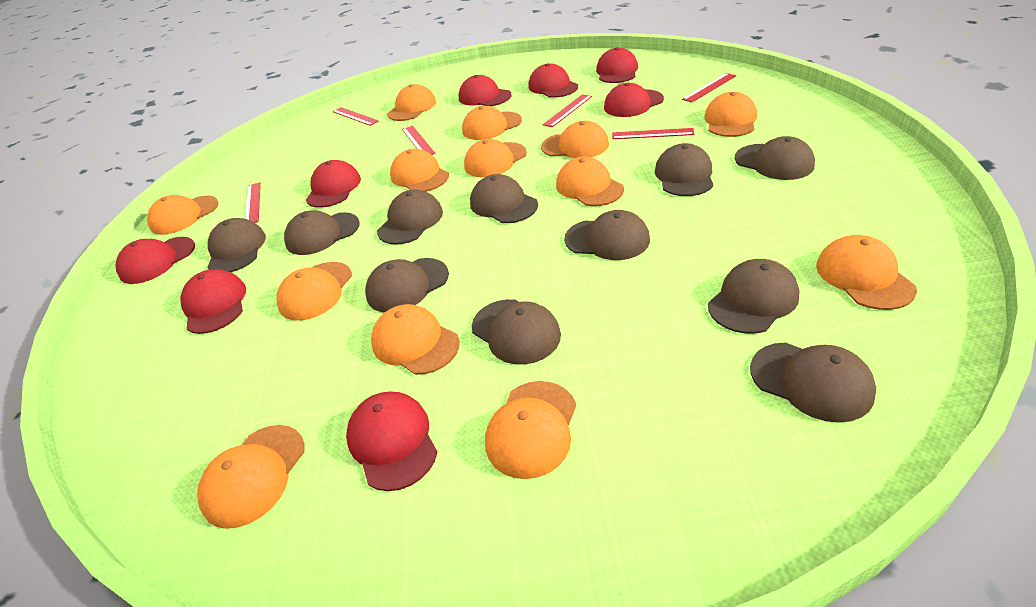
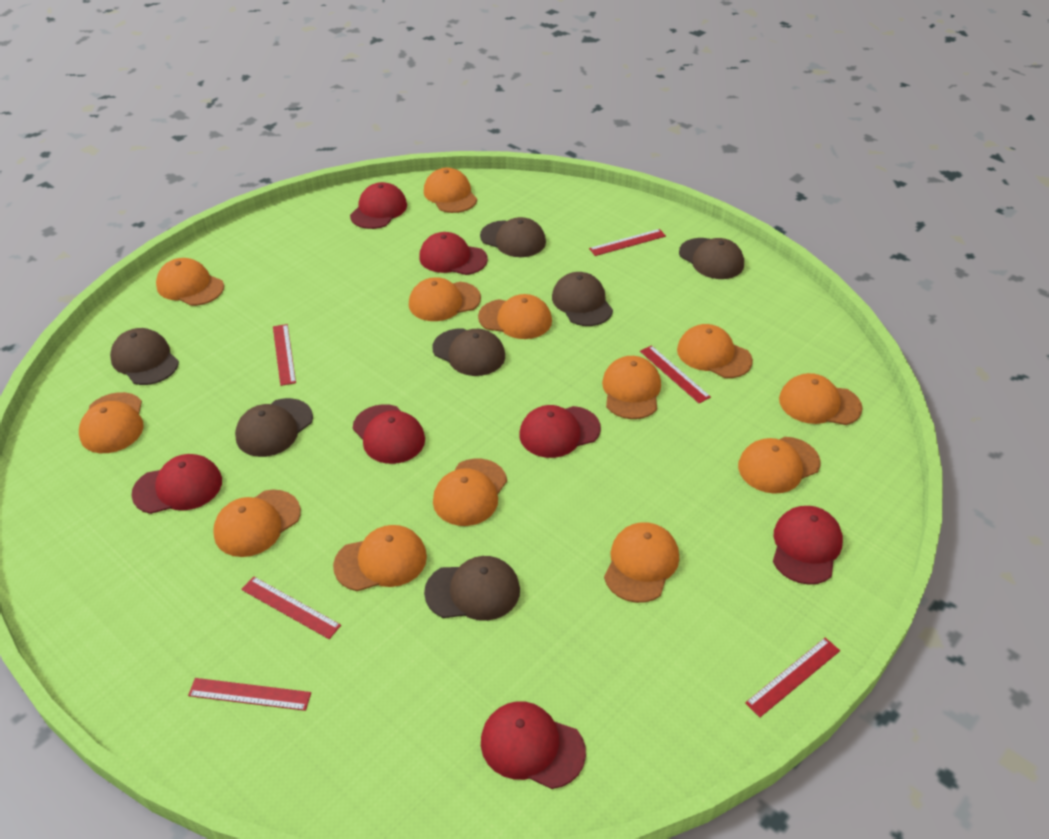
brown cap: 11 -> 7
red cap: 8 -> 7

